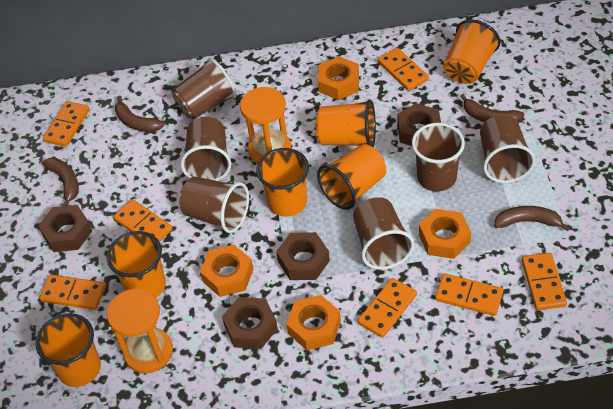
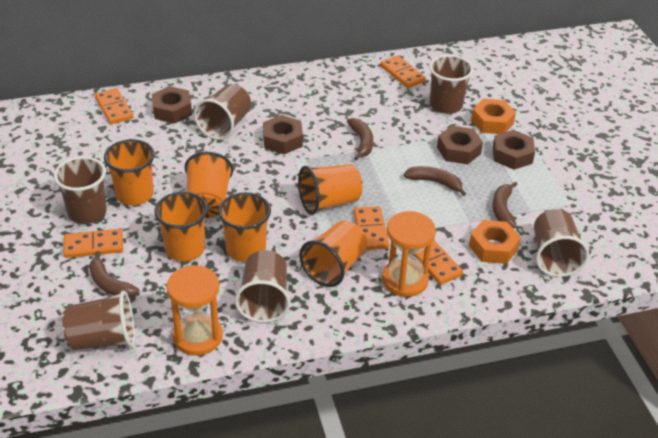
orange domino: 7 -> 5
orange nut: 4 -> 2

